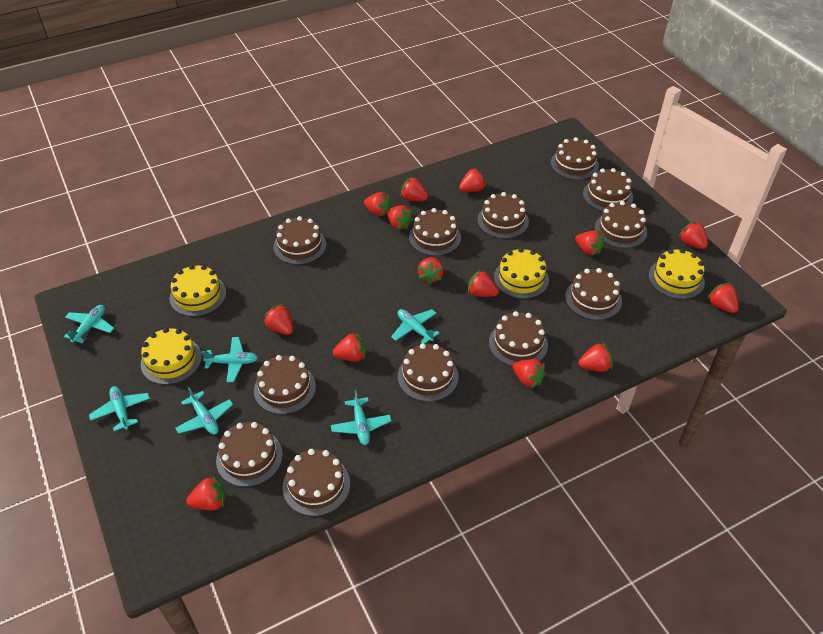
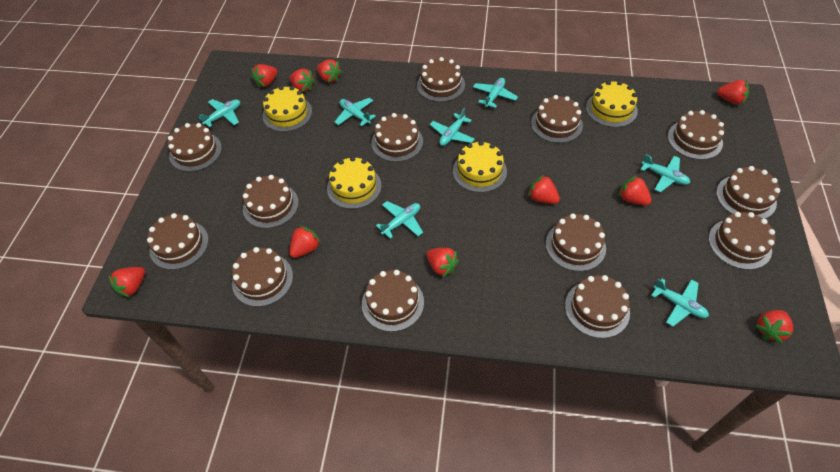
brown cake: 12 -> 13
red strawberry: 14 -> 10
turquoise plane: 6 -> 7

